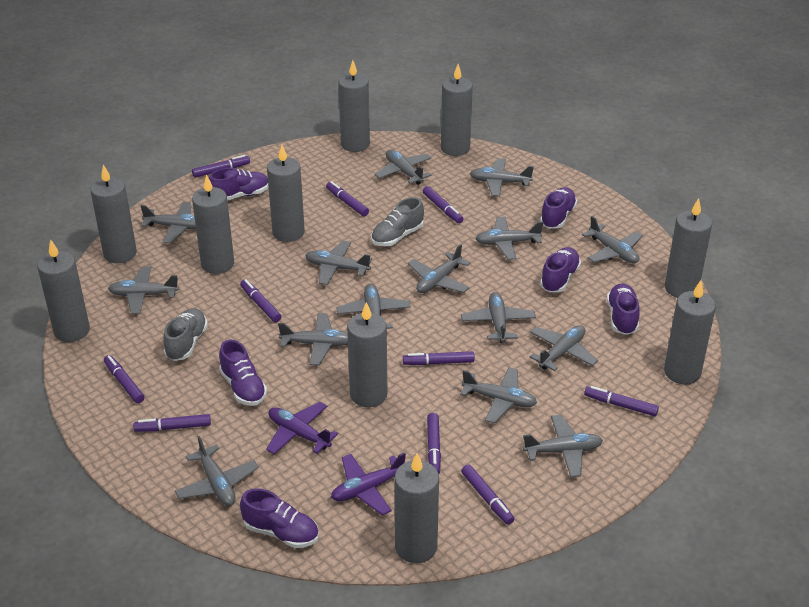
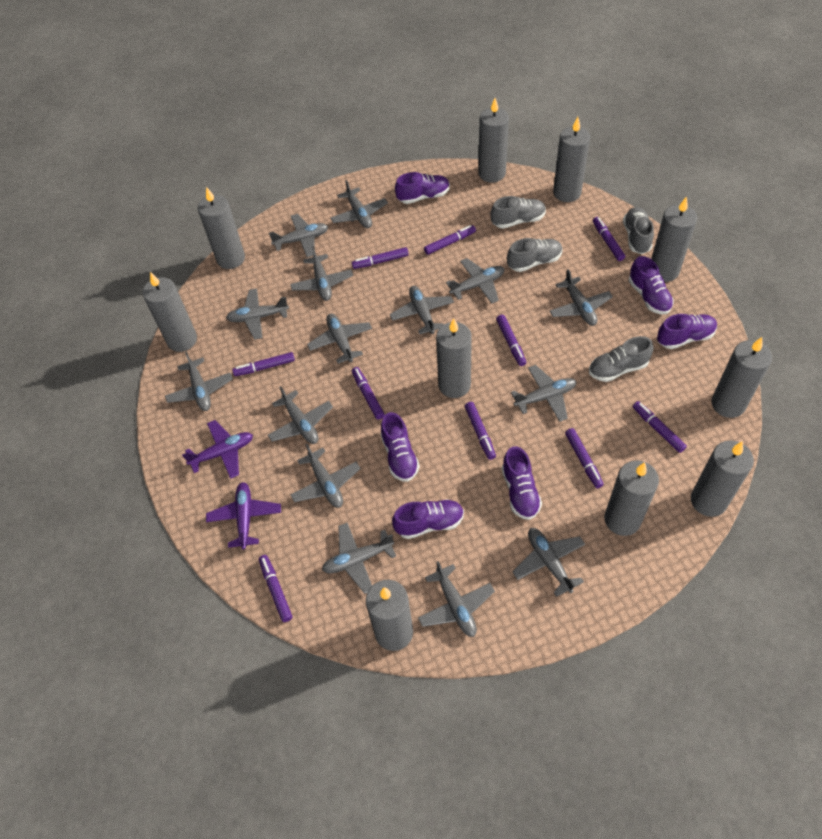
grey shoe: 2 -> 4

